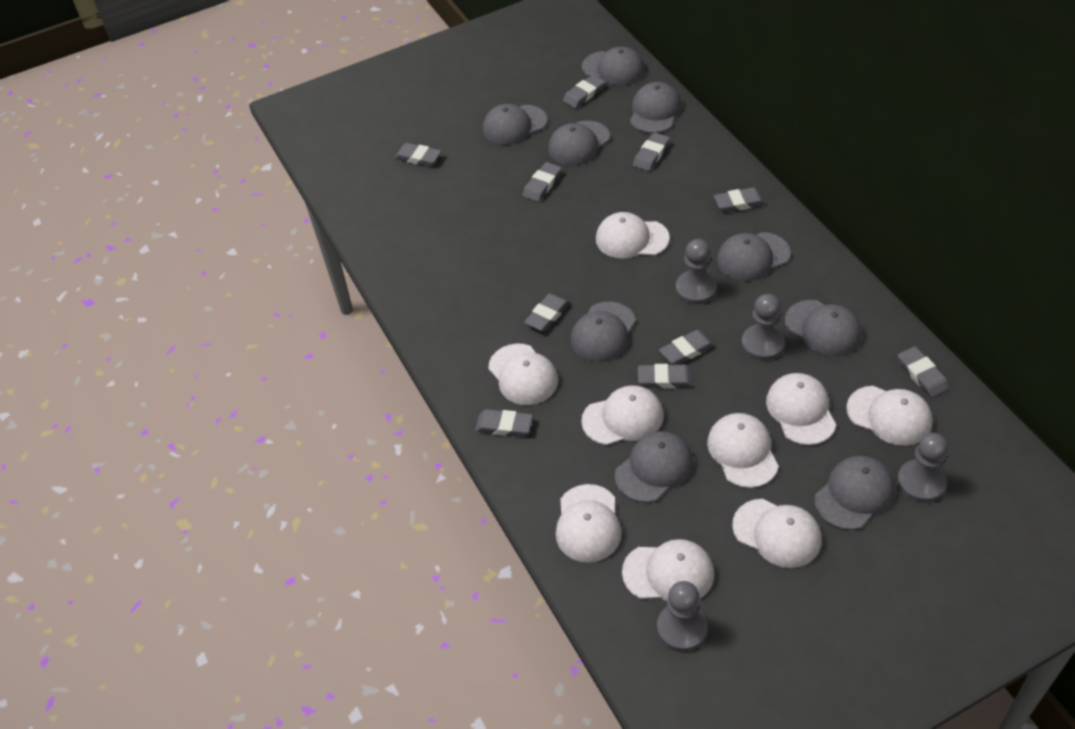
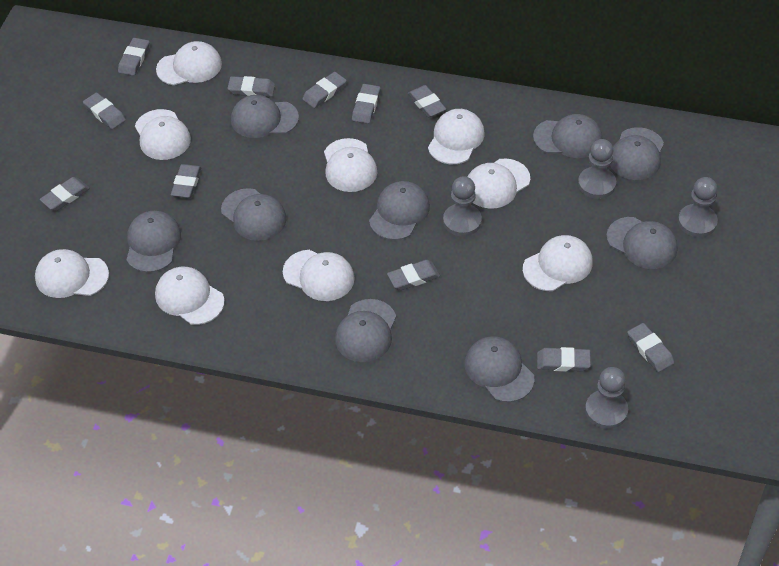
grey eraser: 10 -> 11

